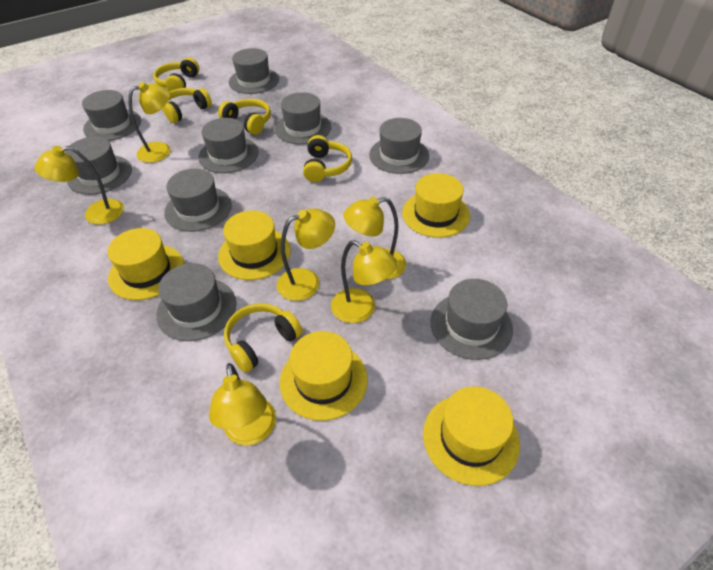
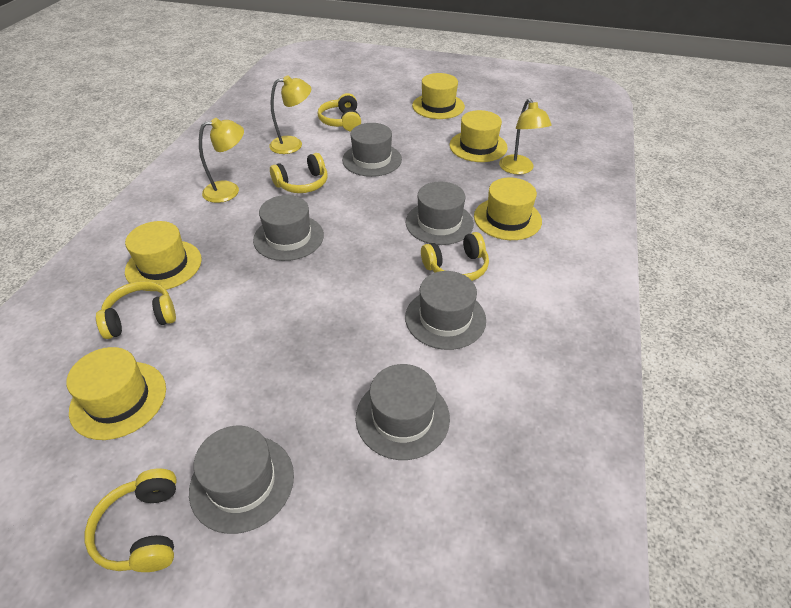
grey hat: 9 -> 6
yellow lamp: 6 -> 3

